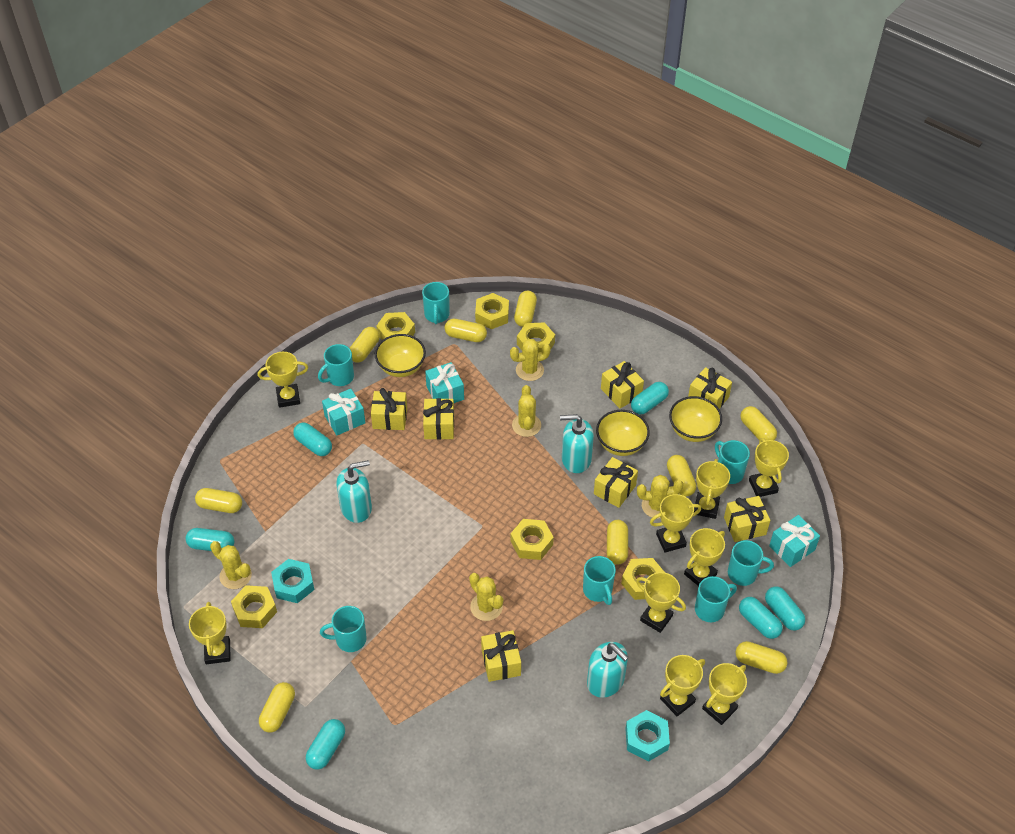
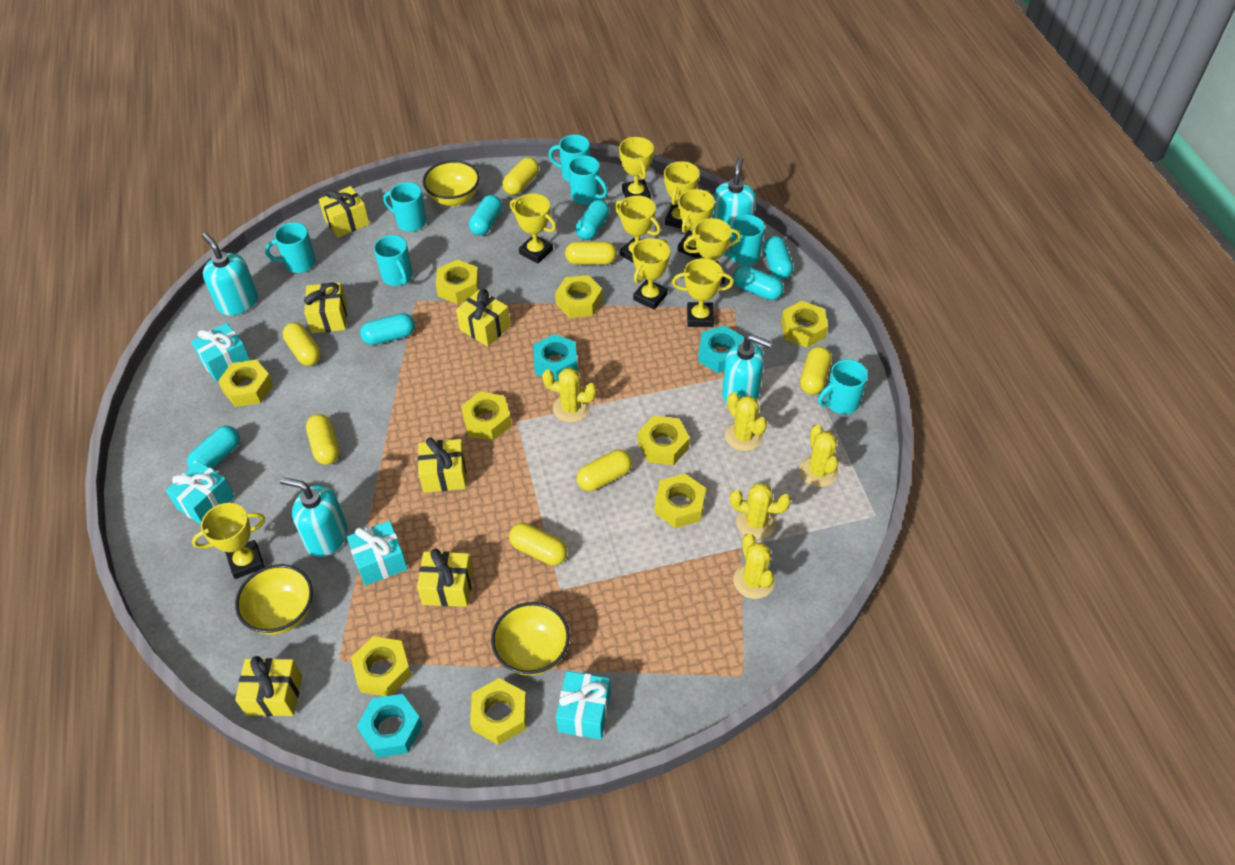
turquoise gift: 3 -> 4
turquoise nut: 2 -> 3
turquoise soap dispenser: 3 -> 4
yellow capsule: 9 -> 7
yellow gift: 7 -> 6
yellow nut: 6 -> 9

